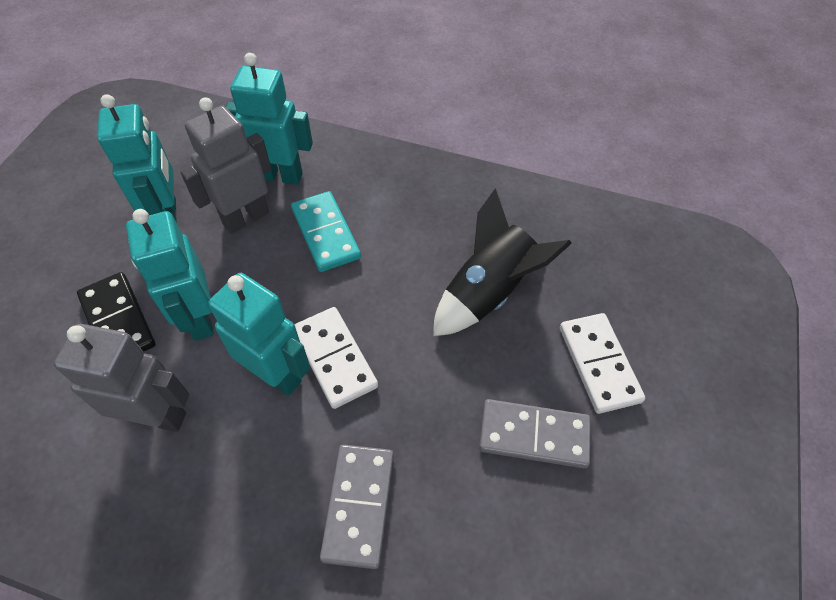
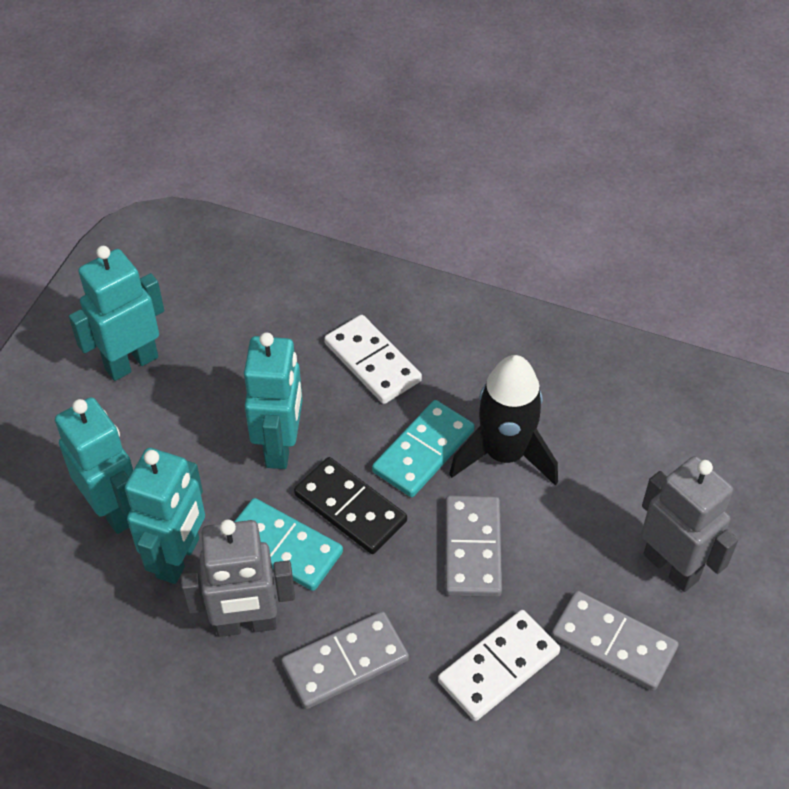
grey domino: 2 -> 3
turquoise domino: 1 -> 2

